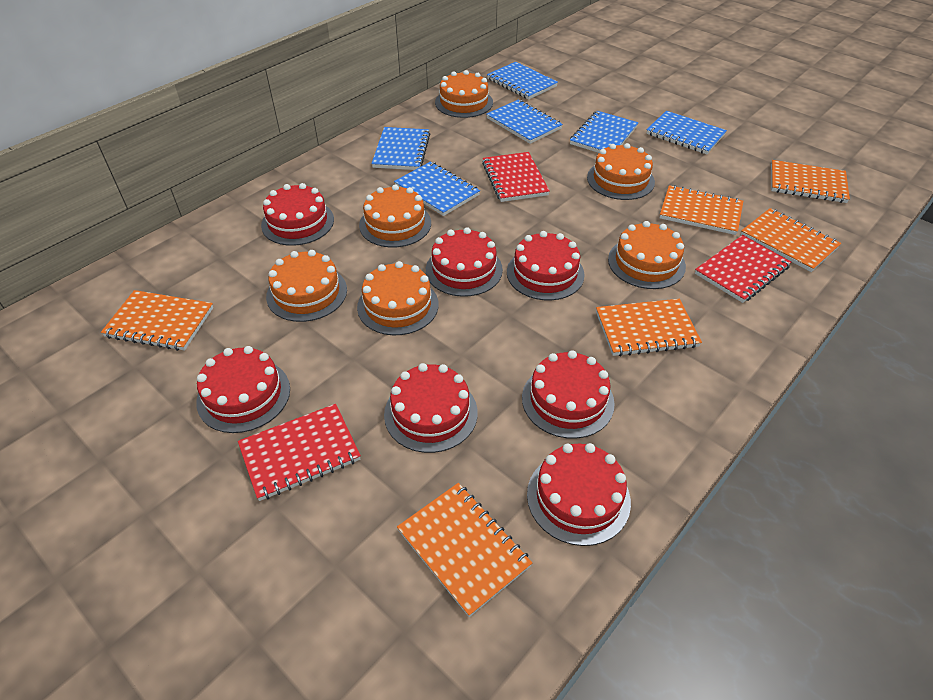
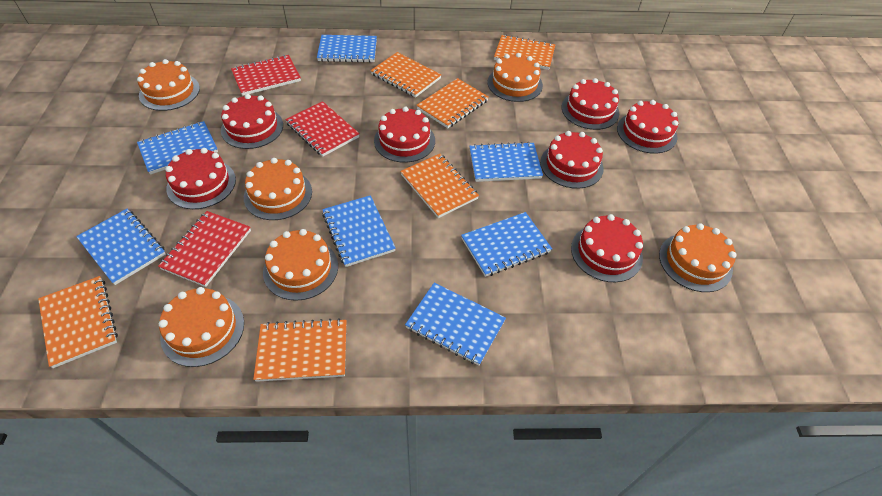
blue notebook: 6 -> 7

